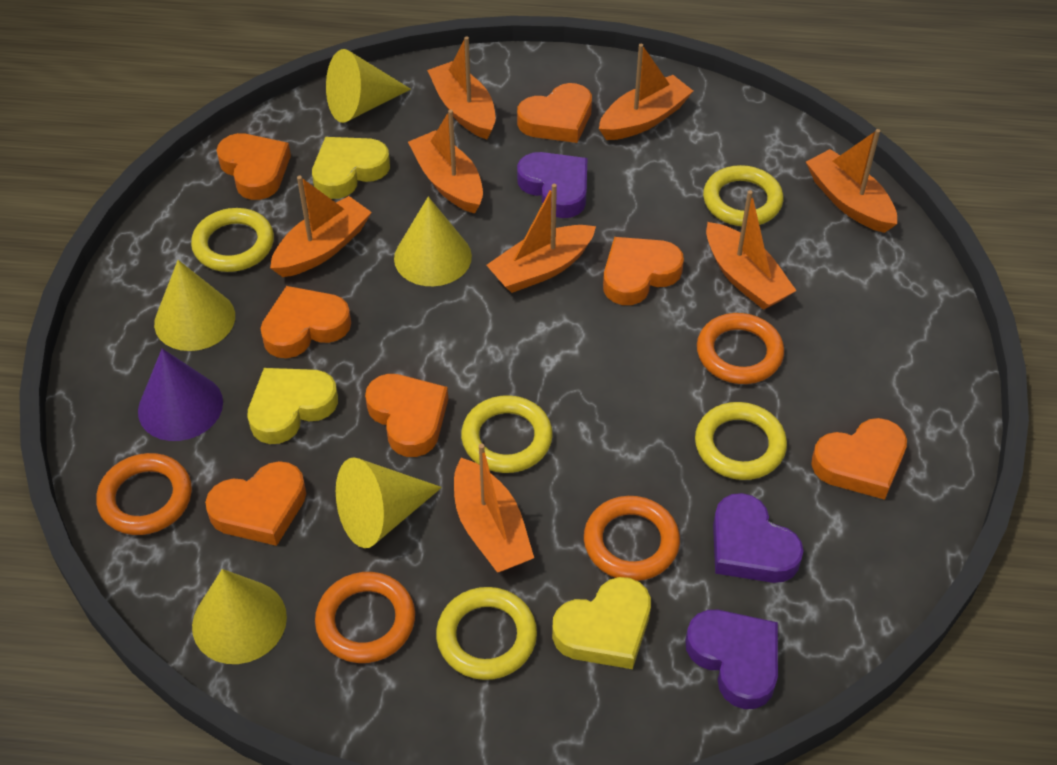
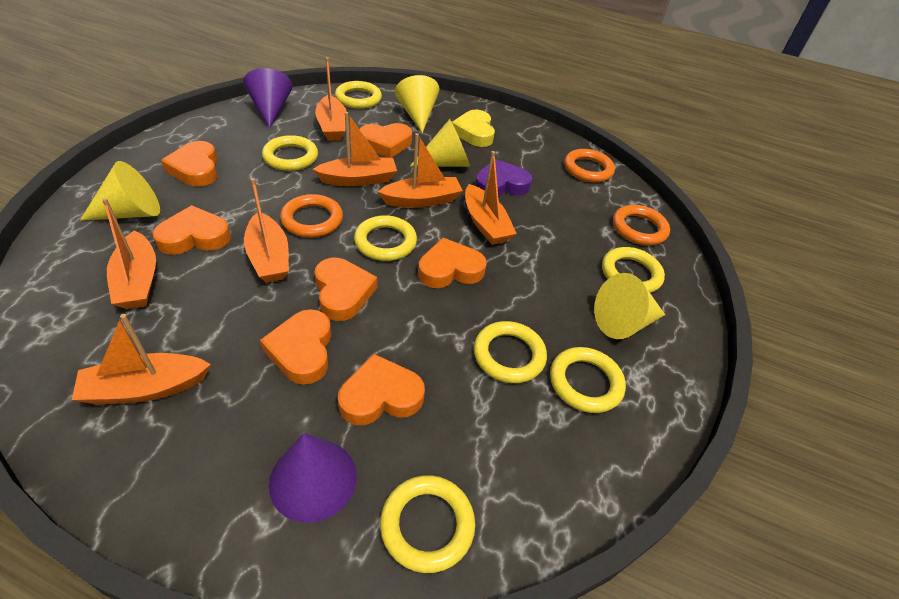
orange boat: 8 -> 7
orange ring: 4 -> 3
purple cone: 1 -> 2
purple heart: 3 -> 1
yellow cone: 5 -> 4
yellow heart: 3 -> 1
yellow ring: 5 -> 7

